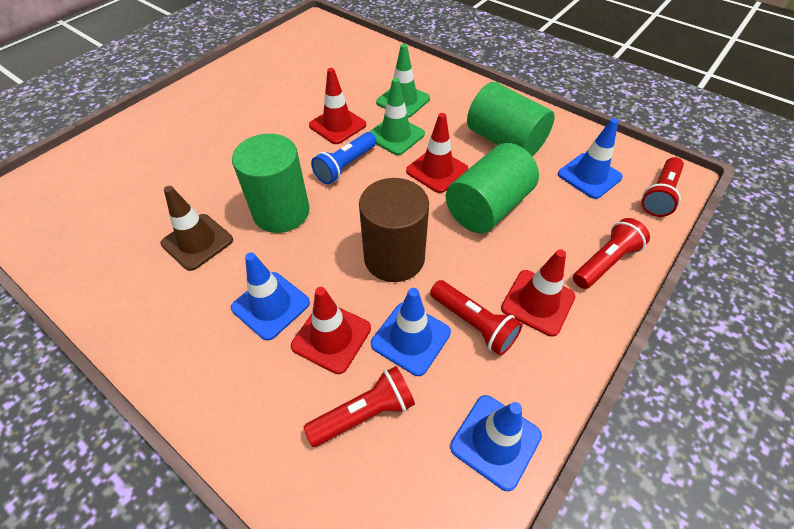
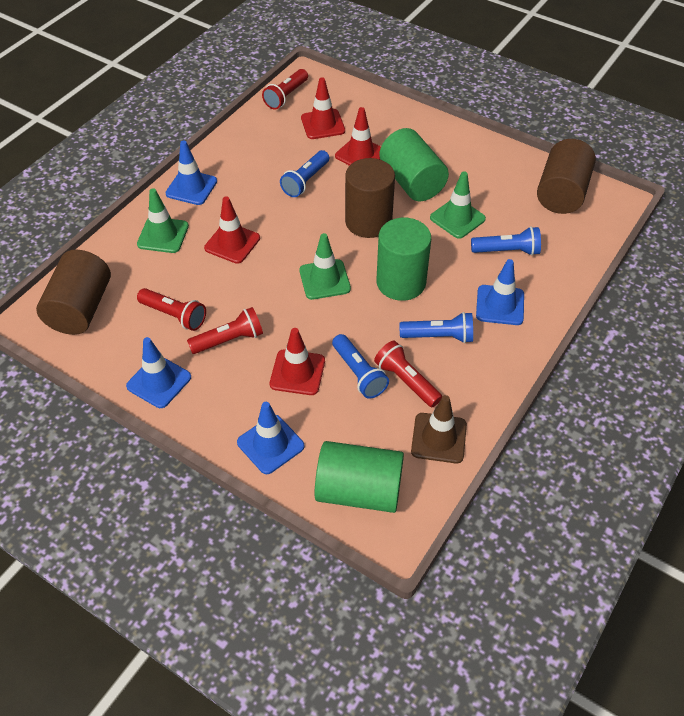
blue flashlight: 1 -> 4
brown cylinder: 1 -> 3
green traffic cone: 2 -> 3

